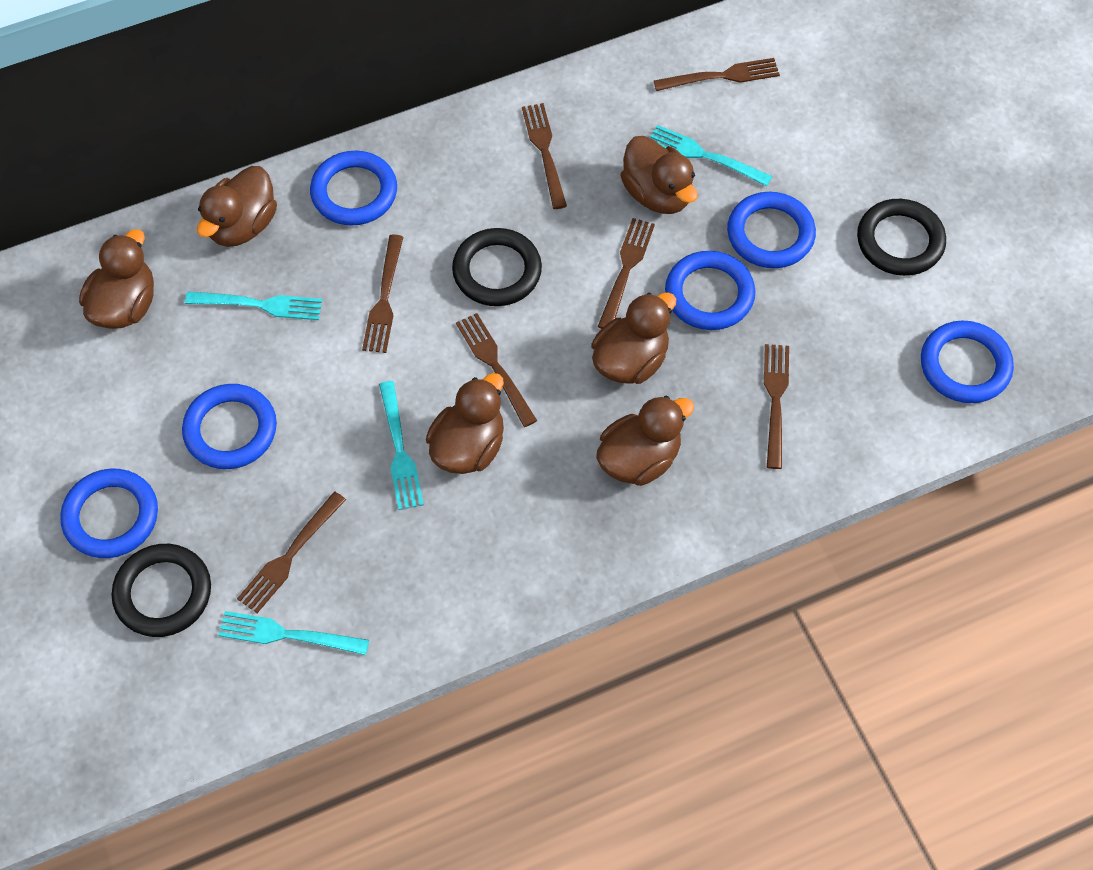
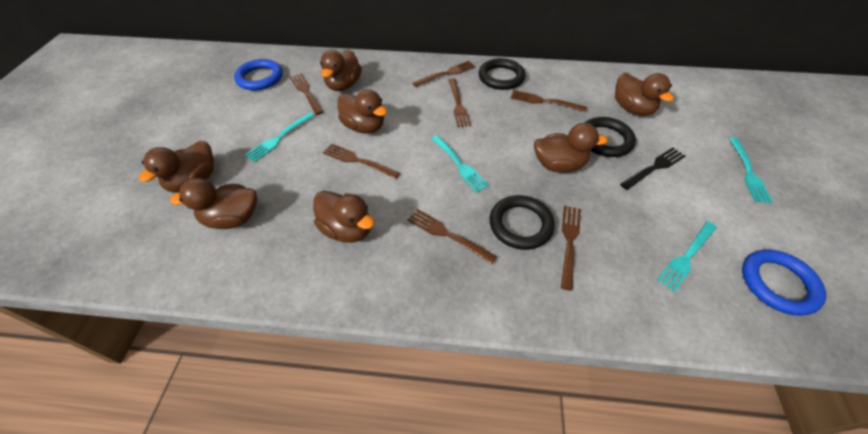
black fork: 0 -> 1
blue ring: 6 -> 2
brown duck: 6 -> 7

